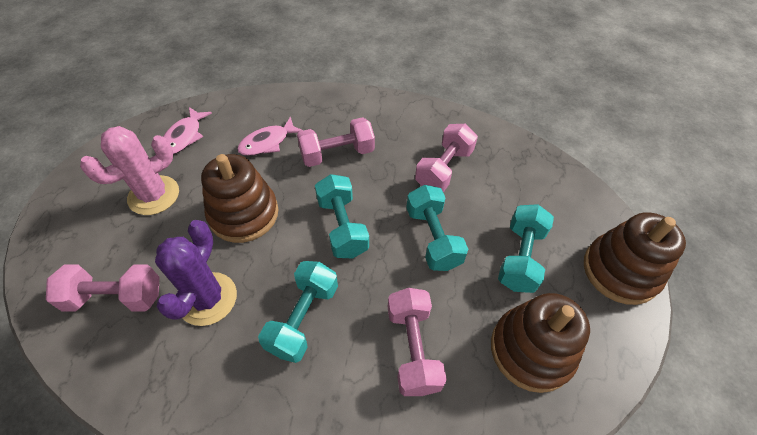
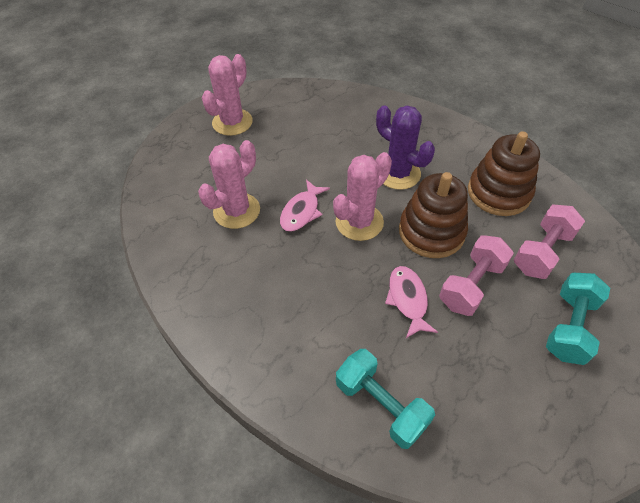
brown stacking toy: 3 -> 2
pink cactus: 1 -> 3
pink dumbbell: 4 -> 2
turquoise dumbbell: 4 -> 2

